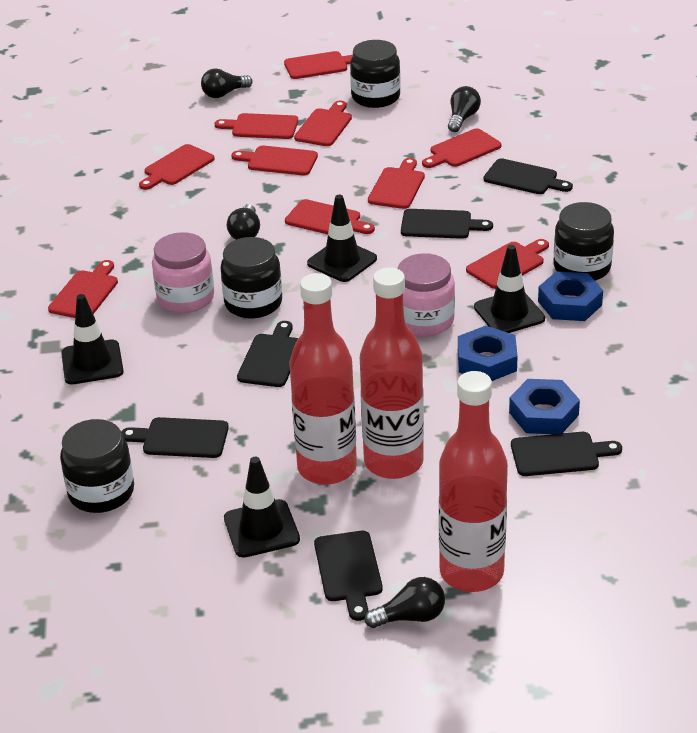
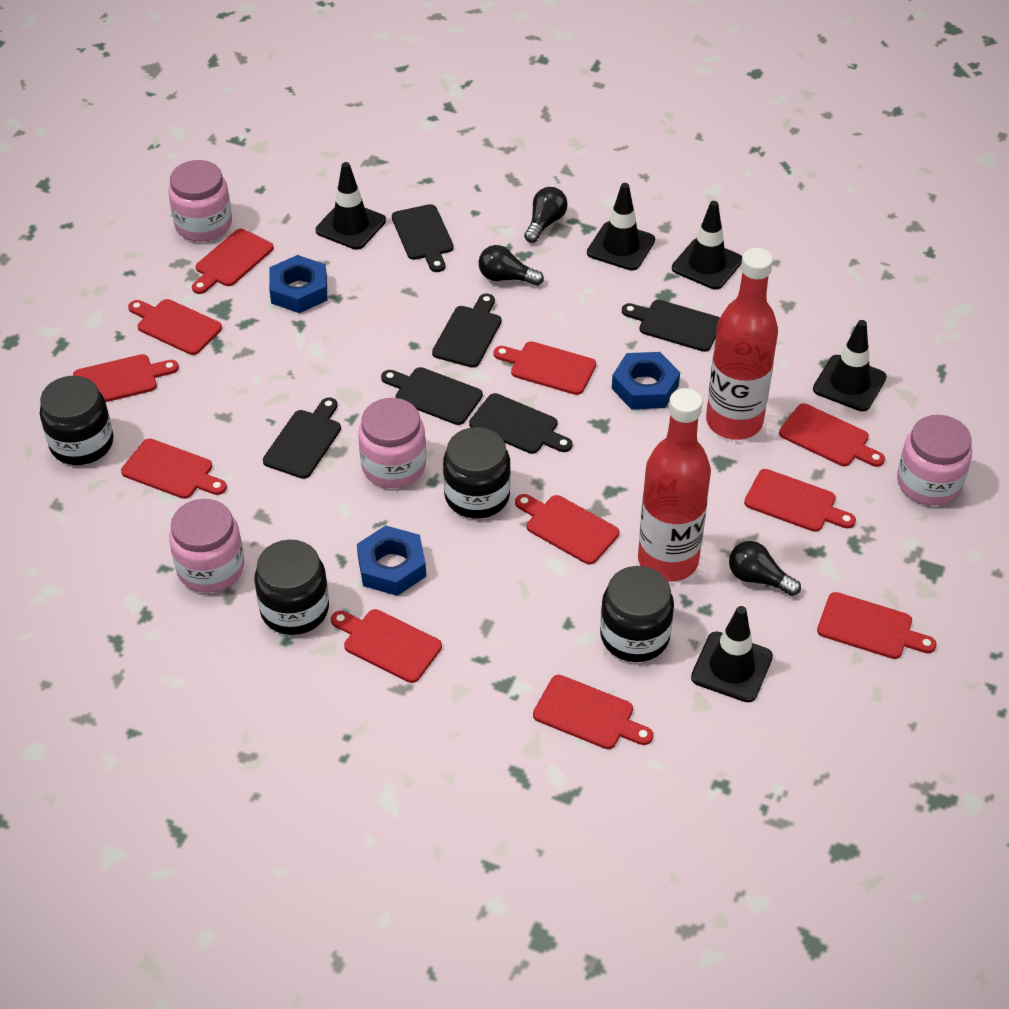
black light bulb: 4 -> 3
black traffic cone: 4 -> 5
pink jar: 2 -> 4
red bottle: 3 -> 2
red cutting board: 10 -> 11

